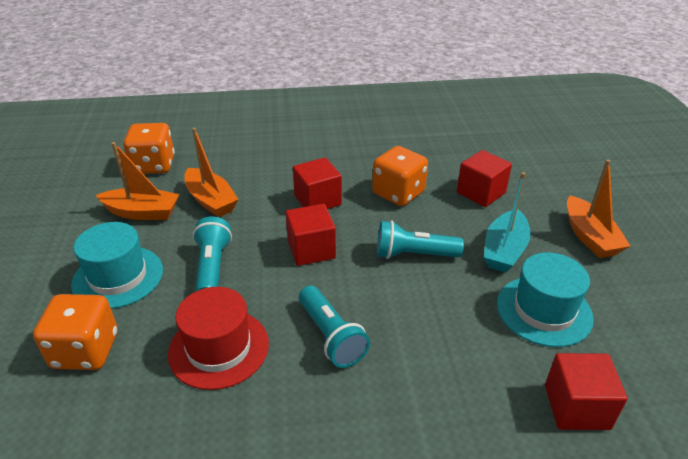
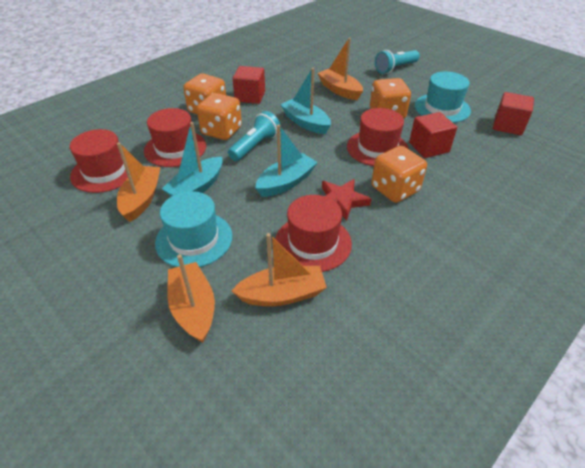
orange boat: 3 -> 4
orange dice: 3 -> 4
red cube: 4 -> 3
red hat: 1 -> 4
red star: 0 -> 1
turquoise boat: 1 -> 3
turquoise flashlight: 3 -> 2

